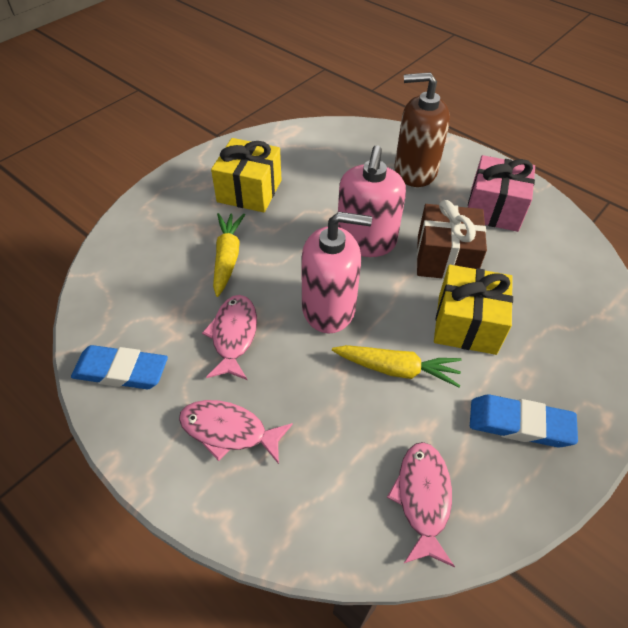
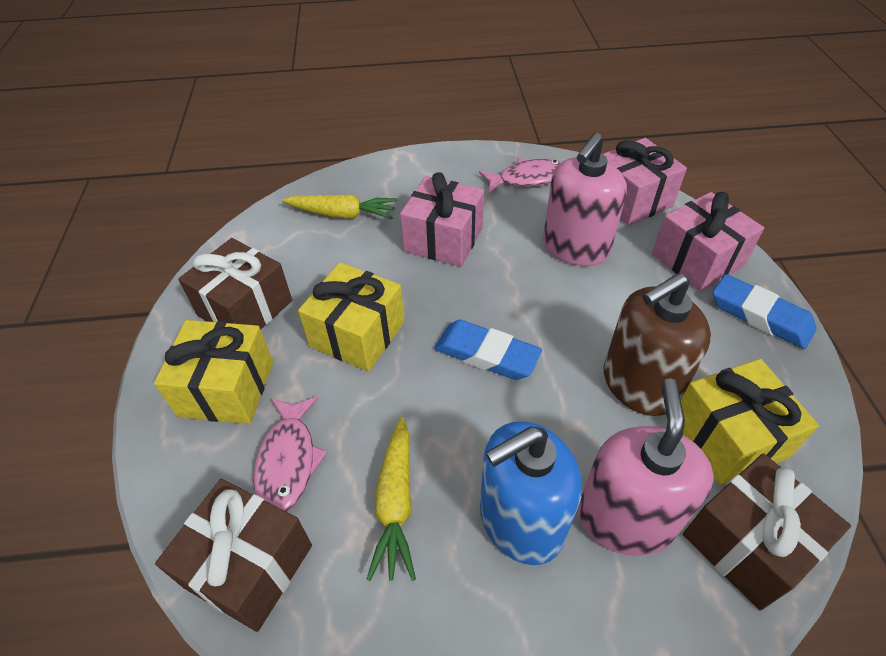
blue soap dispenser: 0 -> 1
brown gift: 1 -> 3
pink fish: 3 -> 2
pink gift: 1 -> 3
yellow gift: 2 -> 3

